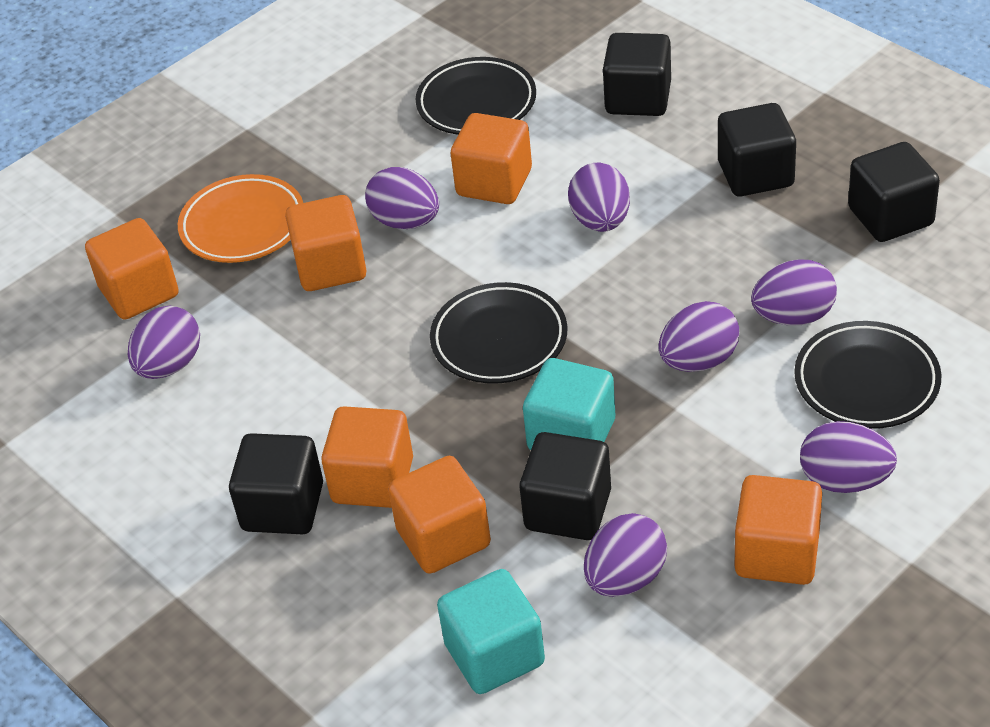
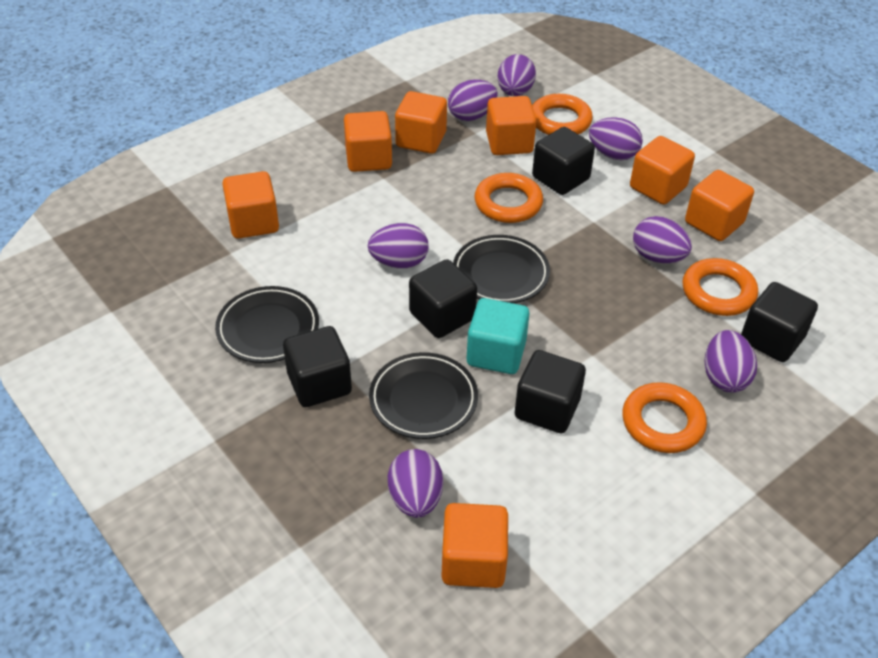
orange cube: 6 -> 7
orange plate: 1 -> 0
orange ring: 0 -> 4
turquoise cube: 2 -> 1

